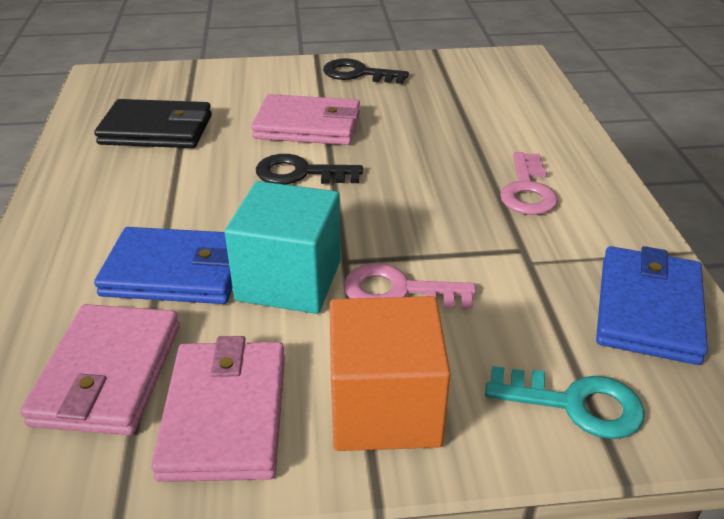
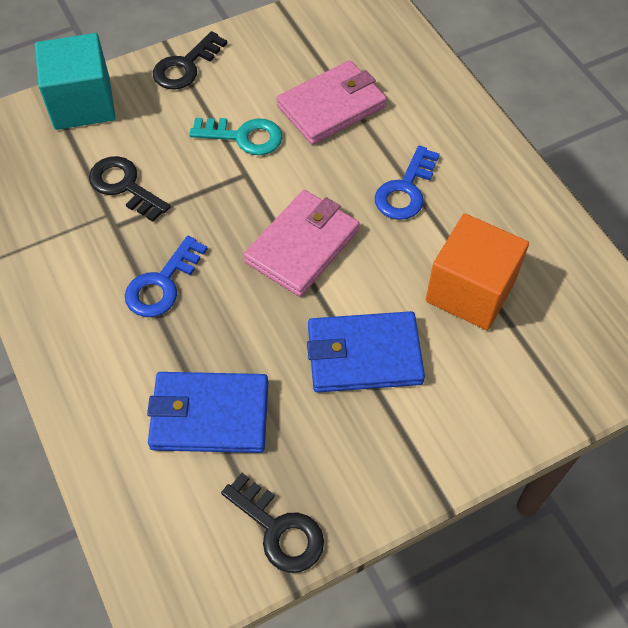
black key: 2 -> 3
black wallet: 1 -> 0
blue key: 0 -> 2
pink key: 2 -> 0
pink wallet: 3 -> 2

